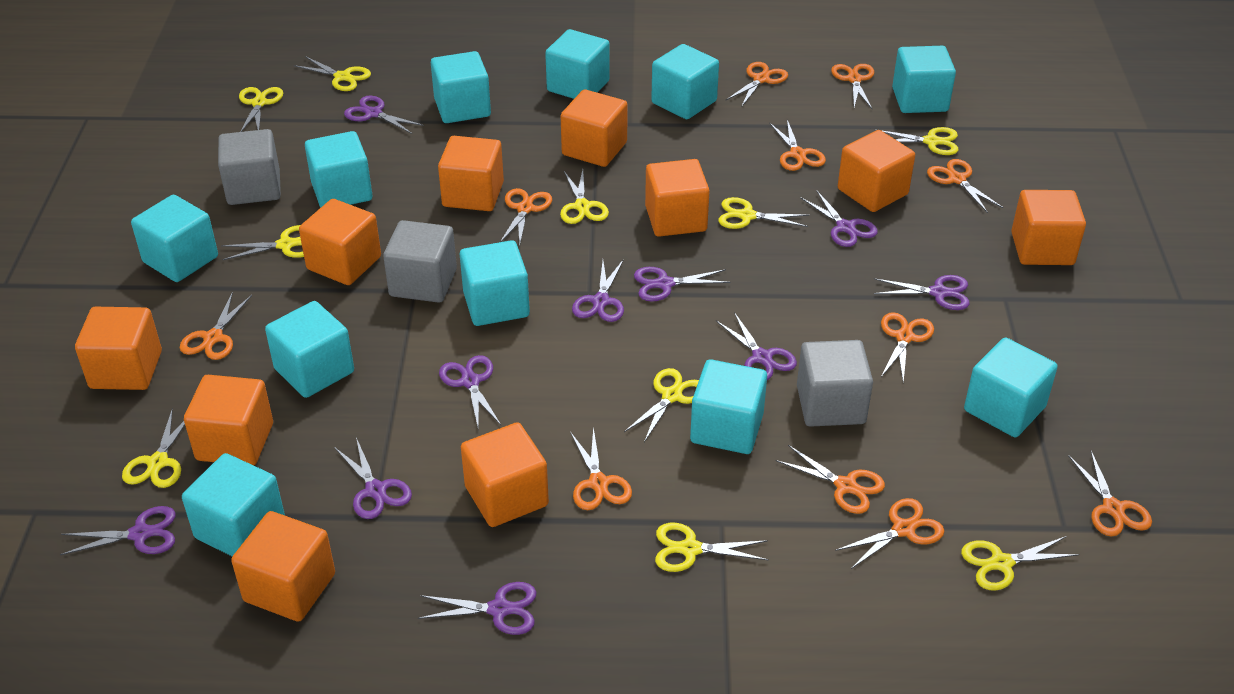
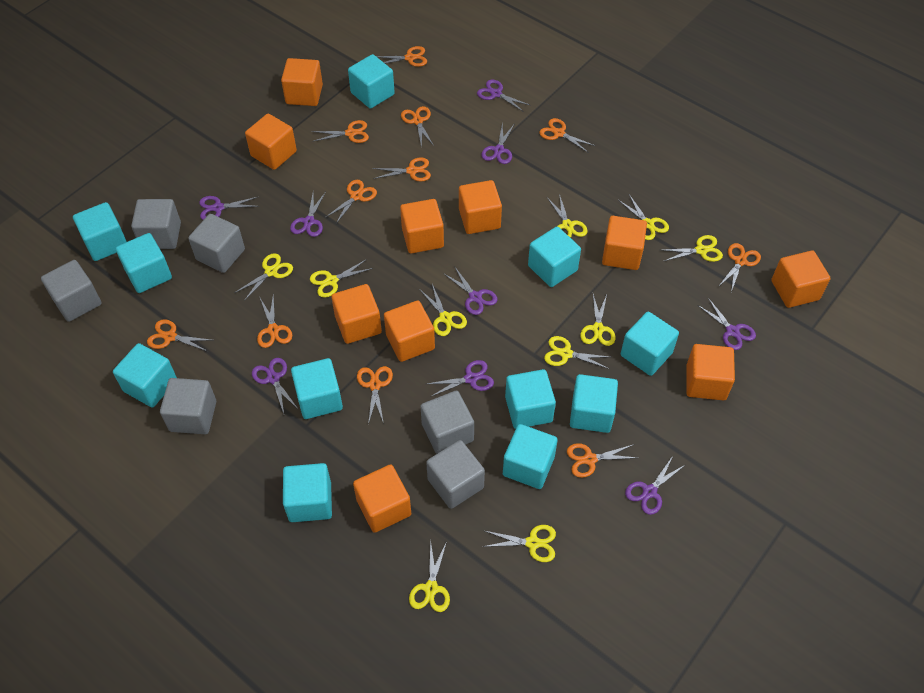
grey cube: 3 -> 6
purple scissors: 10 -> 9

